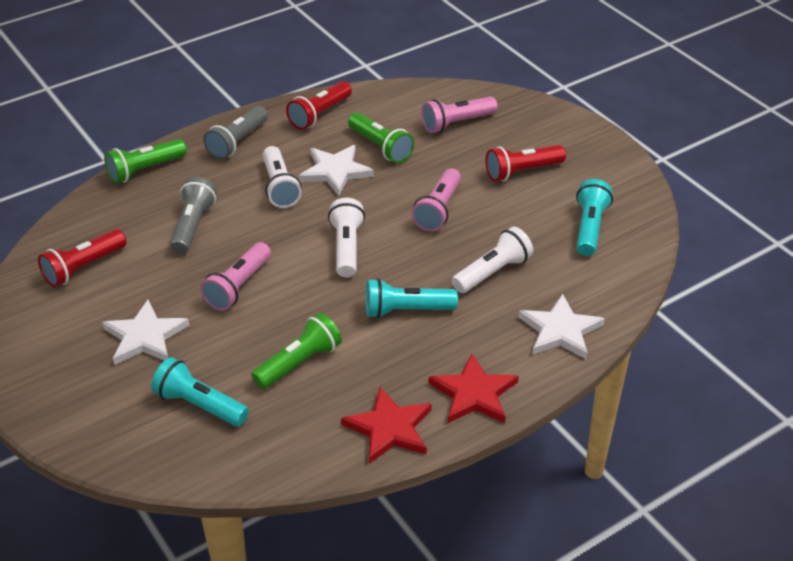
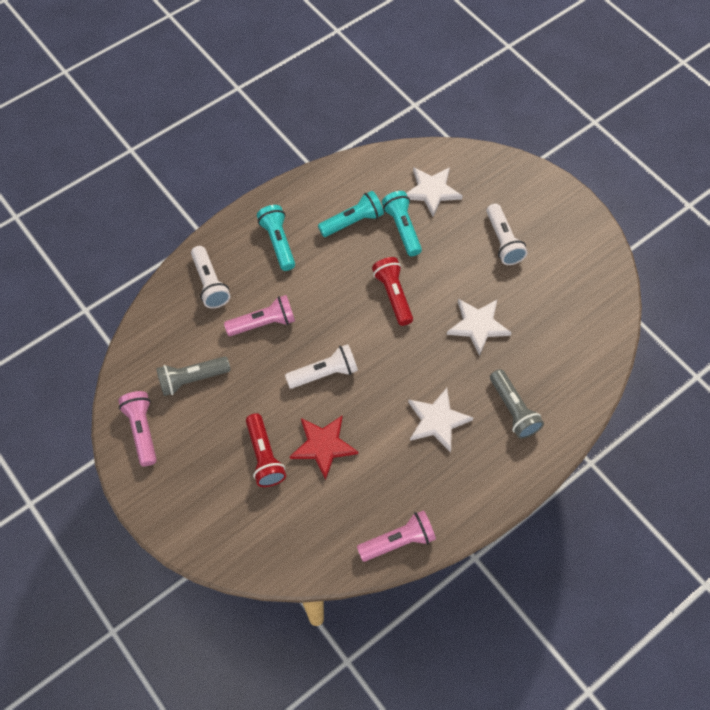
green flashlight: 3 -> 0
red flashlight: 3 -> 2
red star: 2 -> 1

